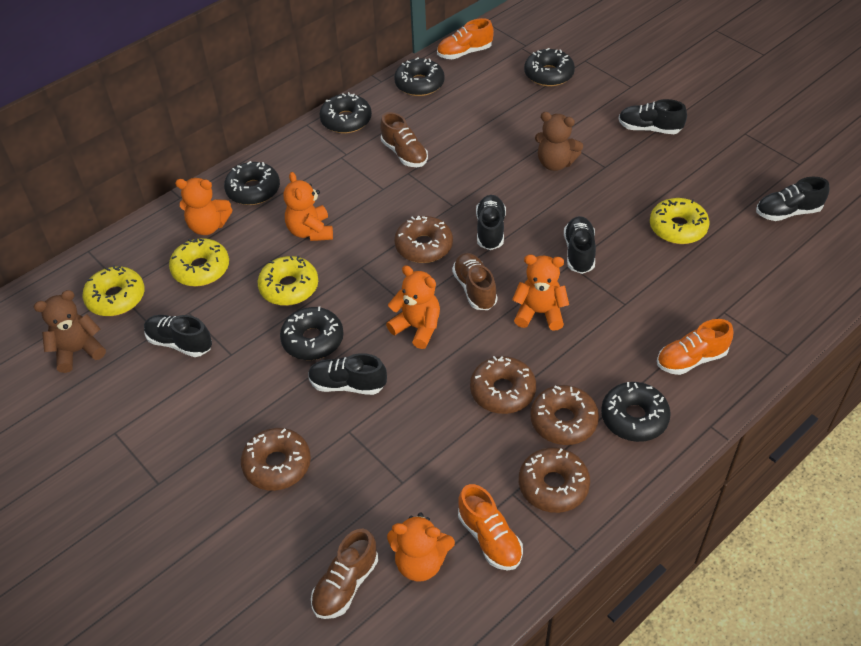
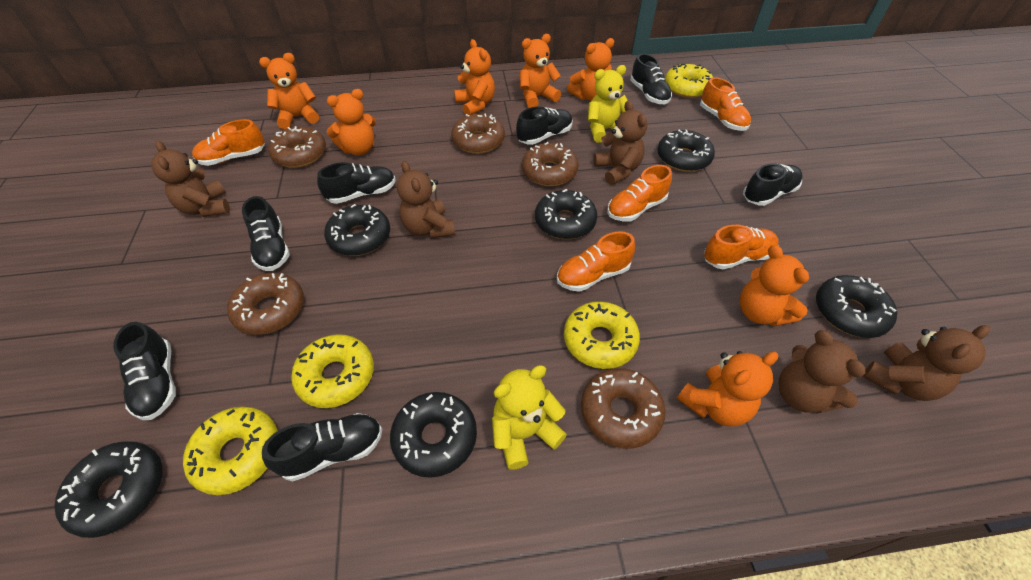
black shoe: 6 -> 7
brown shoe: 3 -> 0
brown teddy bear: 2 -> 5
orange shoe: 3 -> 5
orange teddy bear: 5 -> 7
yellow teddy bear: 0 -> 2

